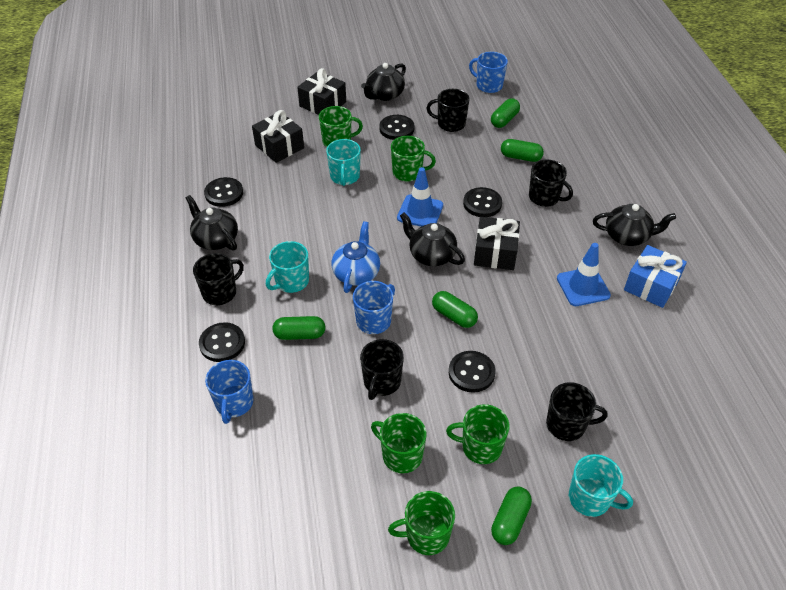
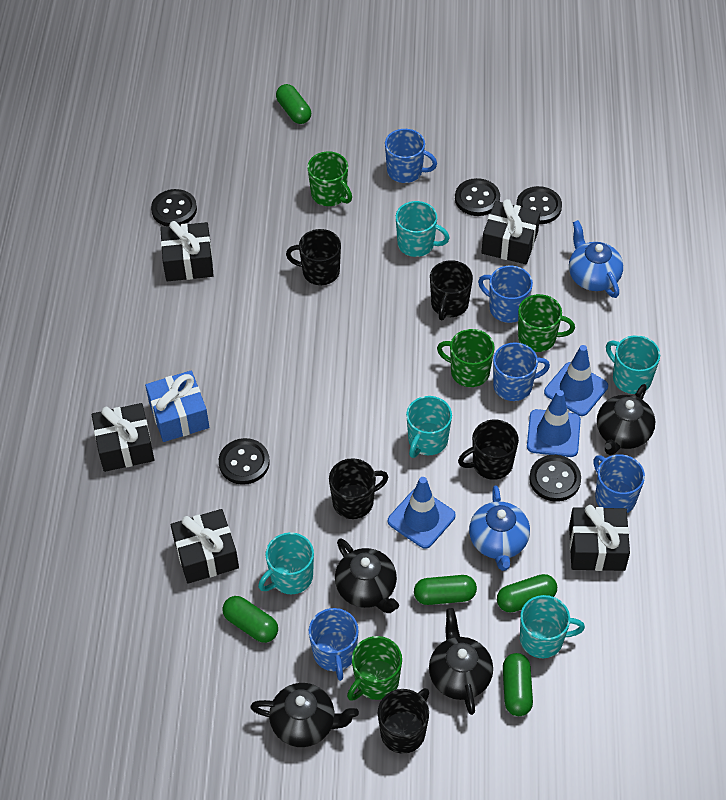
black gift: 3 -> 5
blue mug: 3 -> 5
blue teapot: 1 -> 2
blue traffic cone: 2 -> 3
green mug: 5 -> 4
turquoise mug: 3 -> 5

